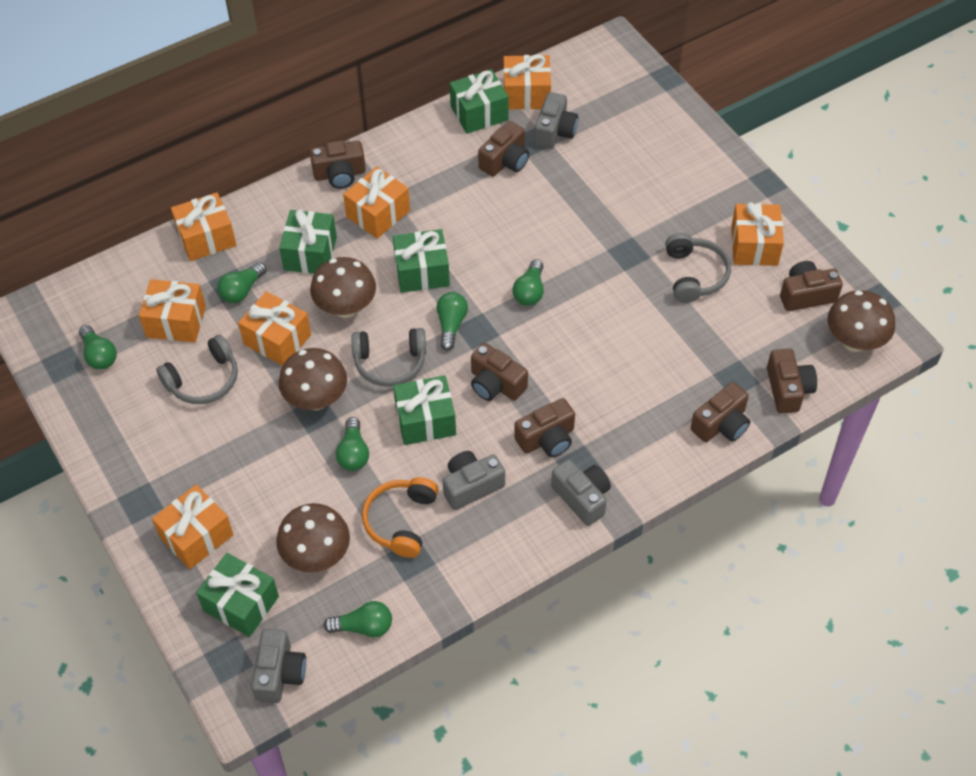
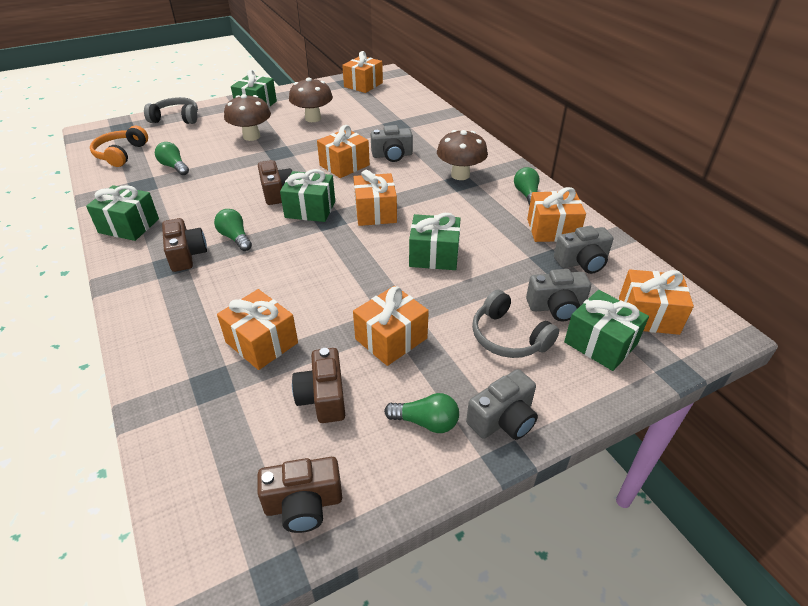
brown camera: 7 -> 4
brown mushroom: 4 -> 3
green light bulb: 6 -> 4
grey headphones: 3 -> 2

